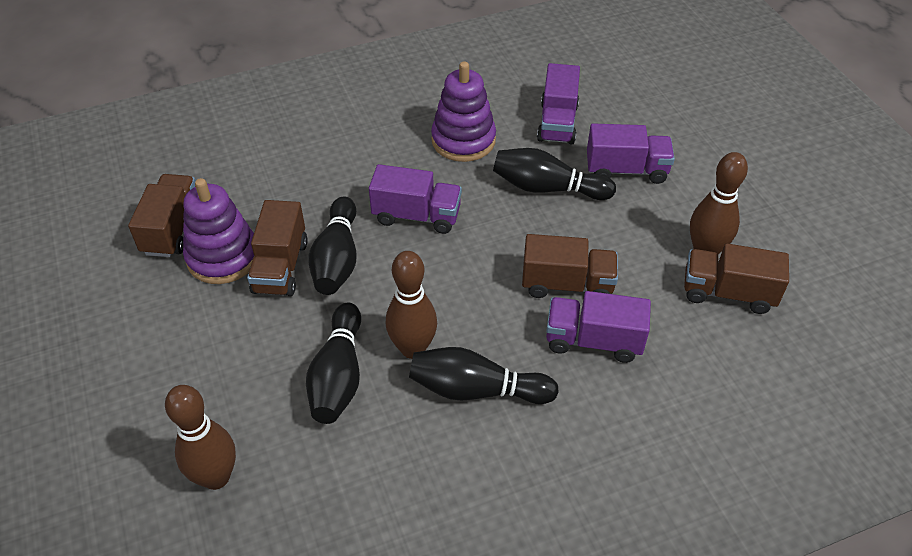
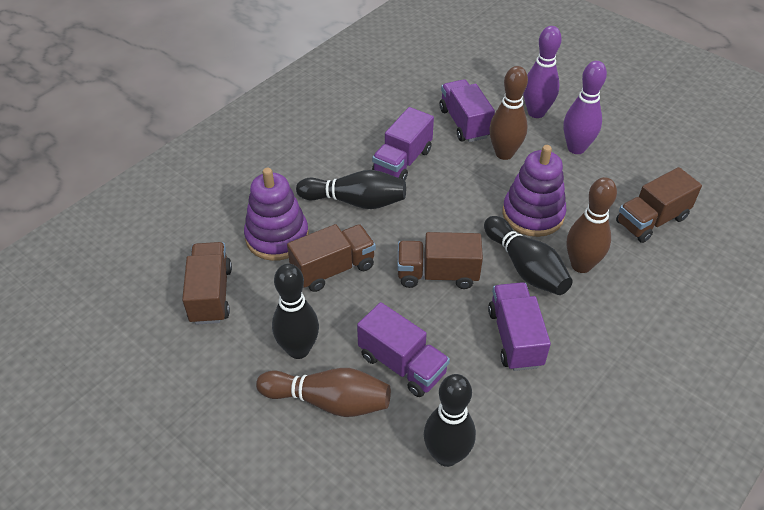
purple bowling pin: 0 -> 2

